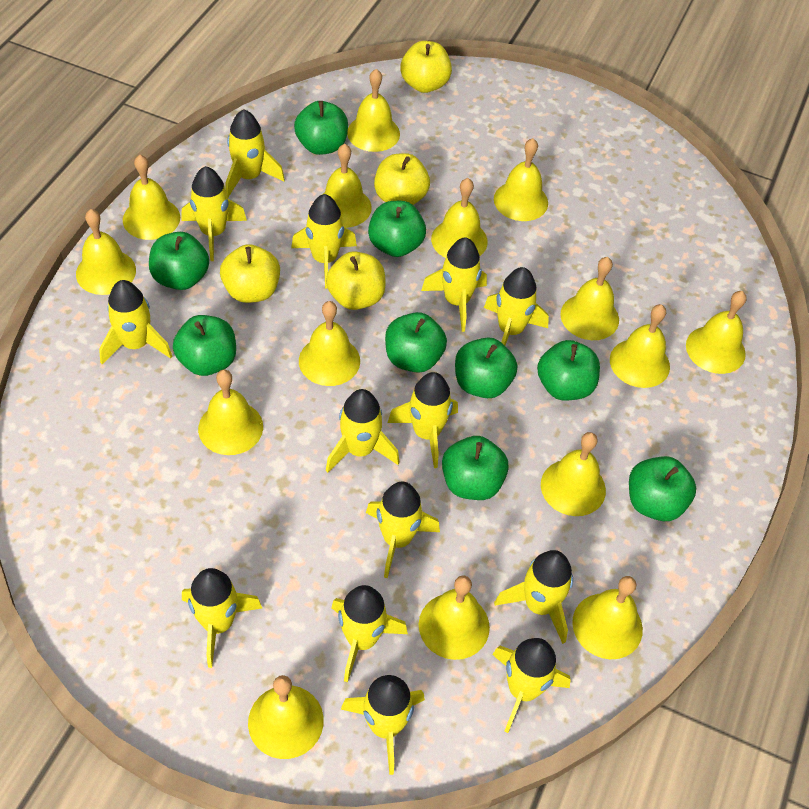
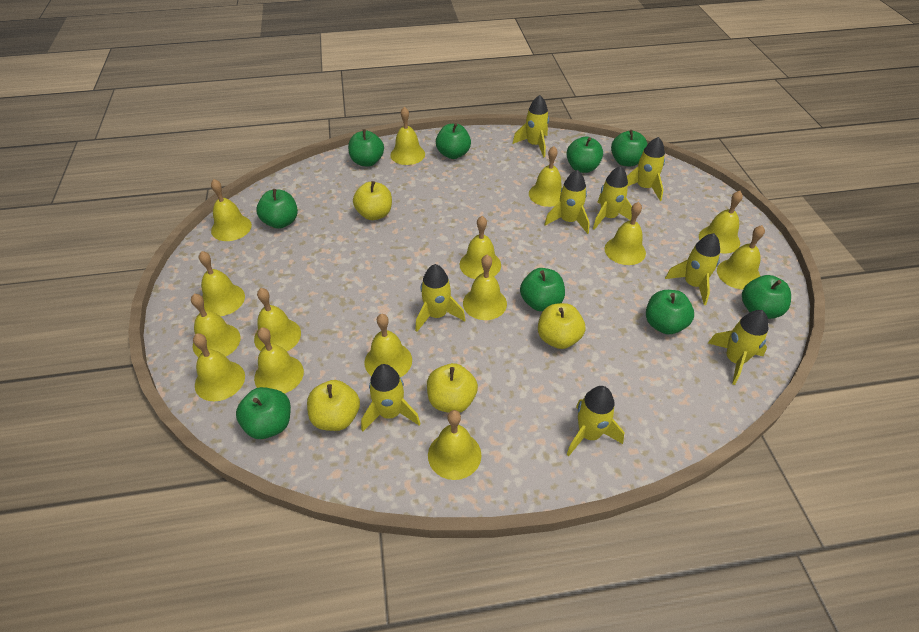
yellow rocket: 14 -> 9

